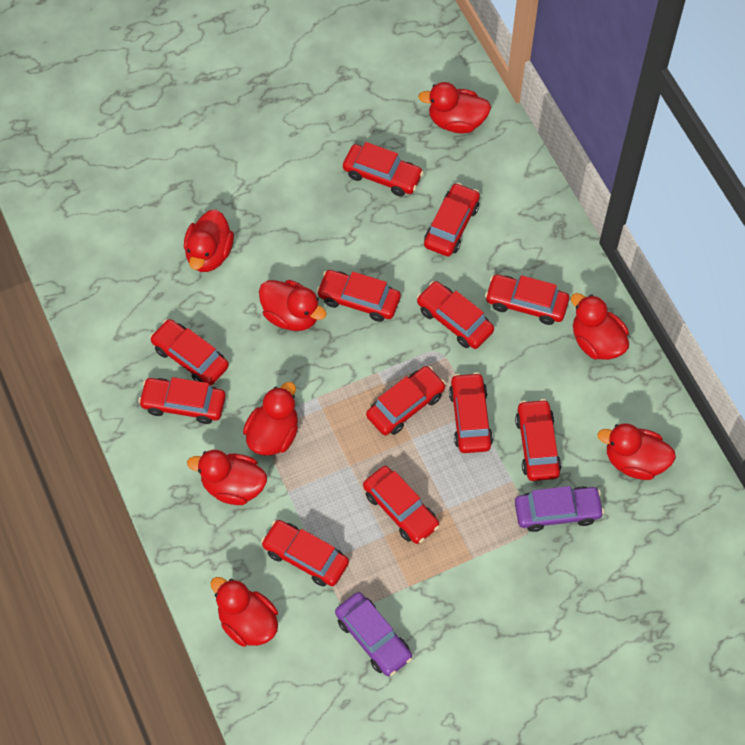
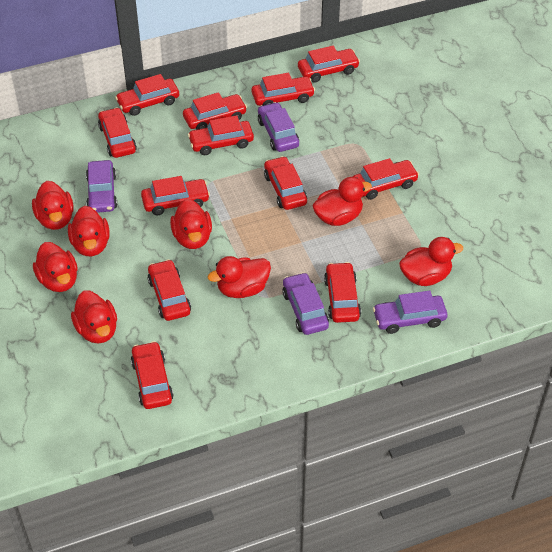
purple car: 2 -> 4

